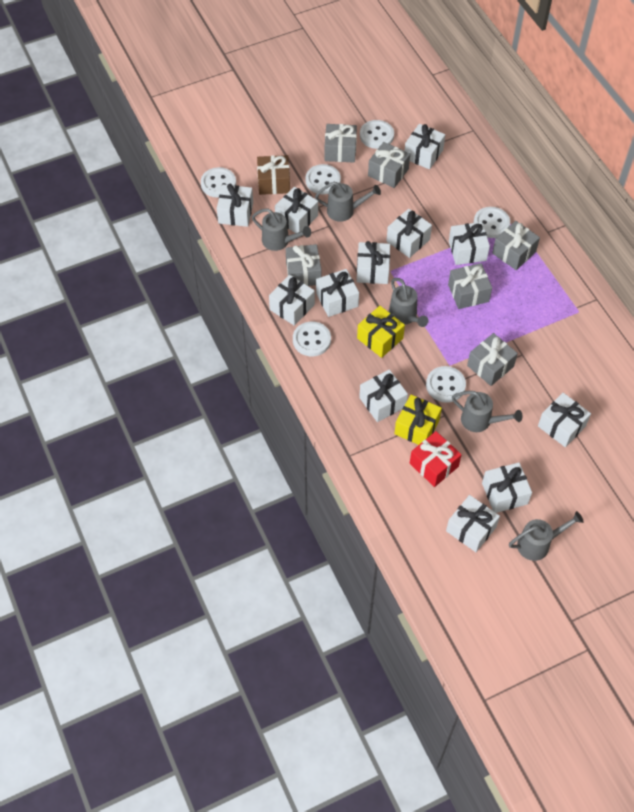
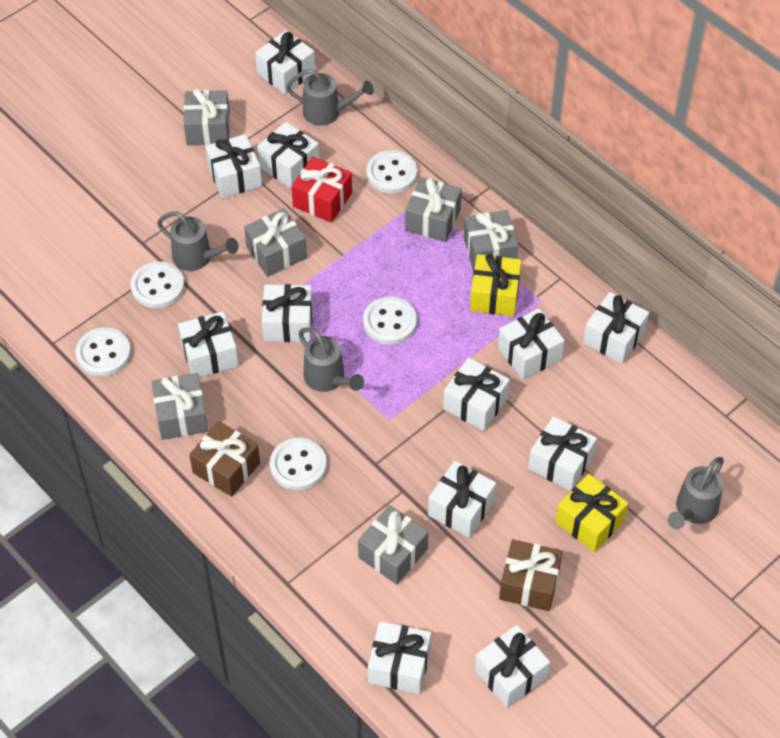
brown gift: 1 -> 2
grey watering can: 5 -> 4
white button: 6 -> 5

